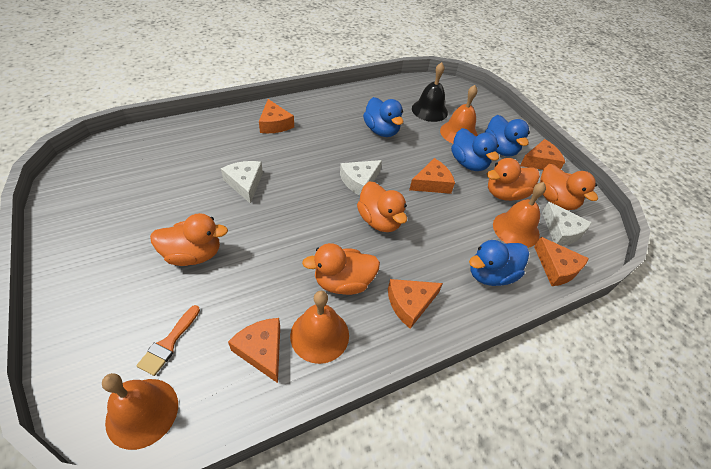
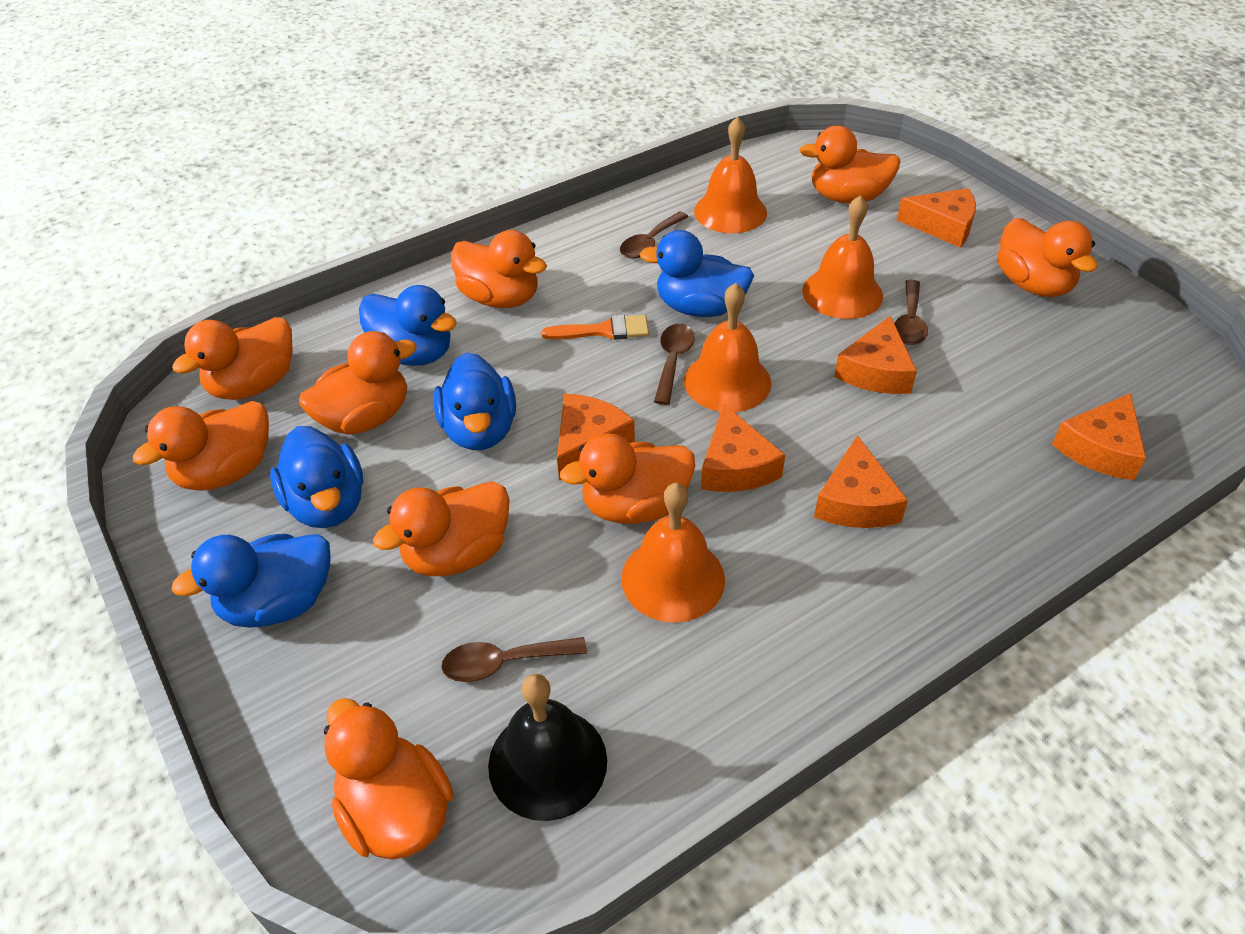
blue duck: 4 -> 5
brown spoon: 0 -> 4
orange duck: 5 -> 9
white cheese: 3 -> 0

